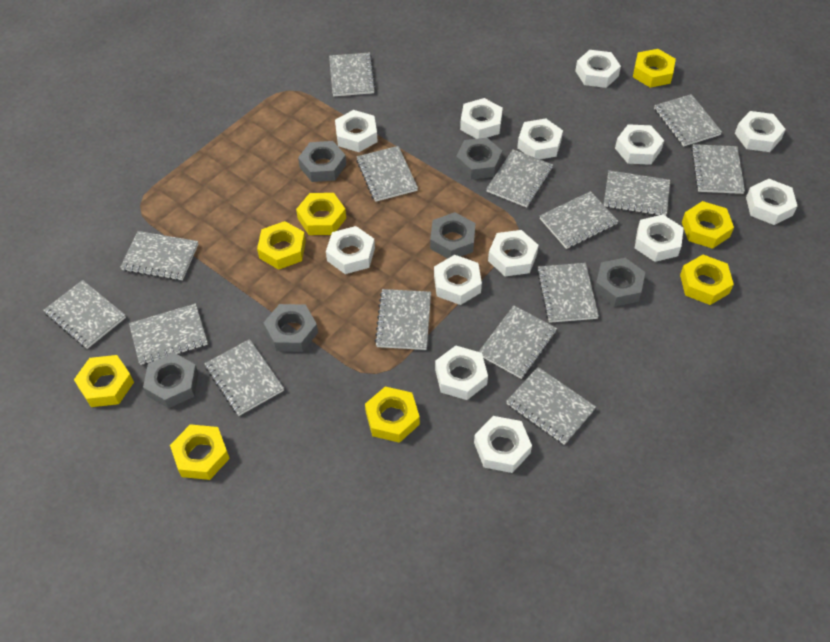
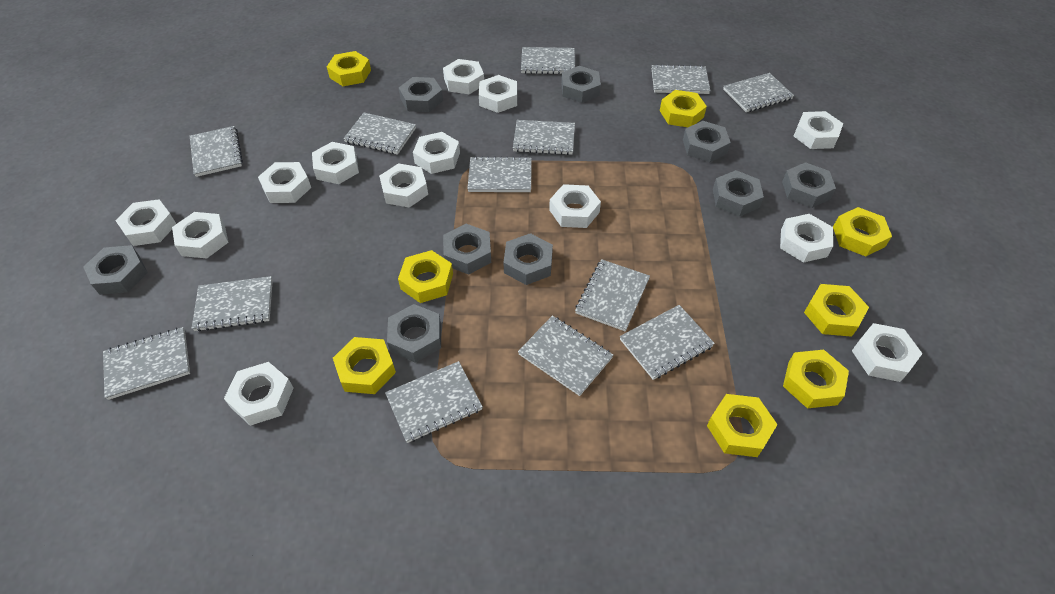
grey notebook: 15 -> 13
grey nut: 6 -> 9

